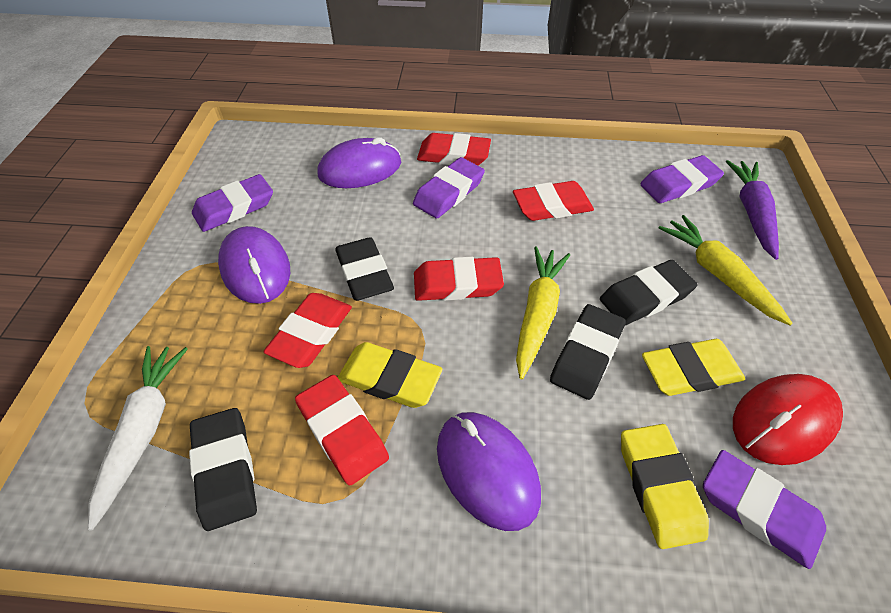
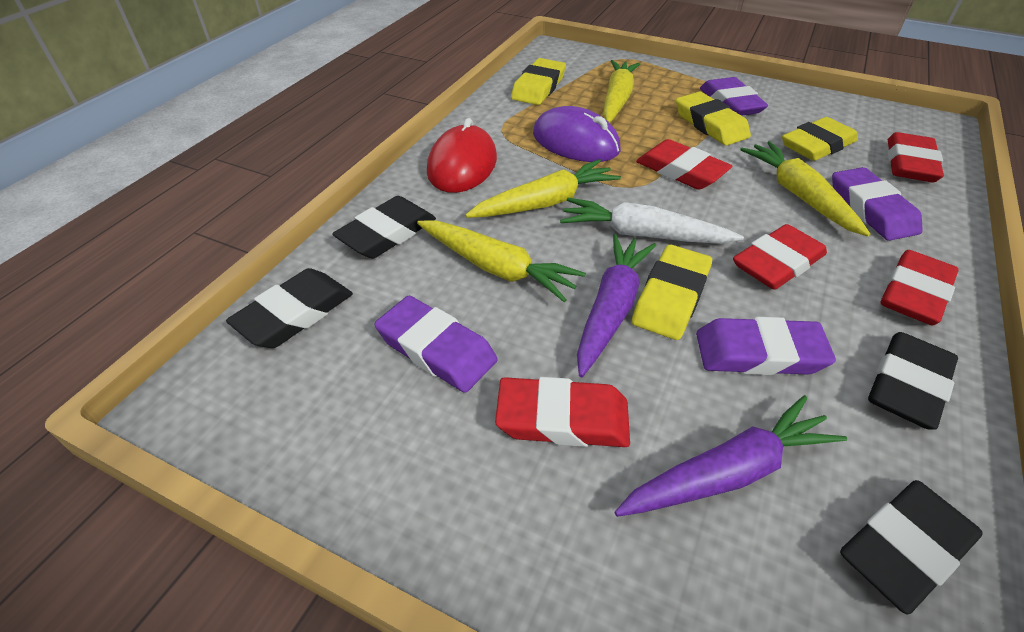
purple carrot: 1 -> 2
purple mouse: 3 -> 1
yellow carrot: 2 -> 4
yellow eraser: 3 -> 4

